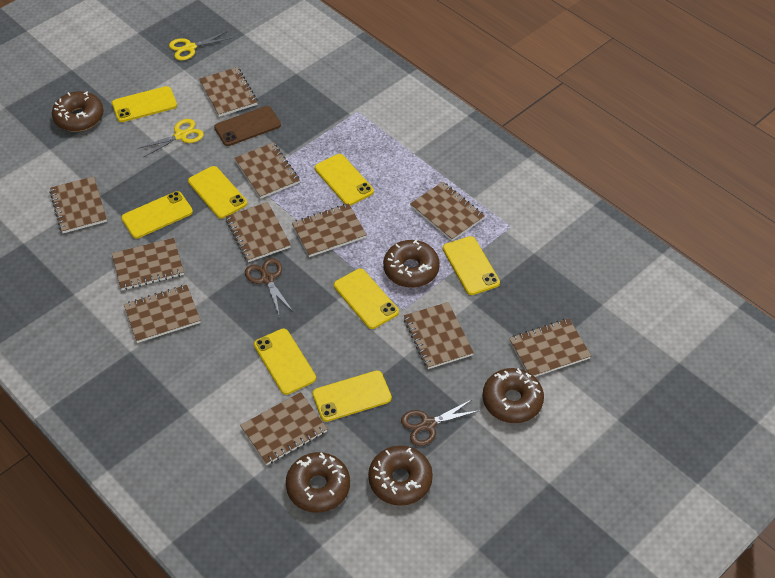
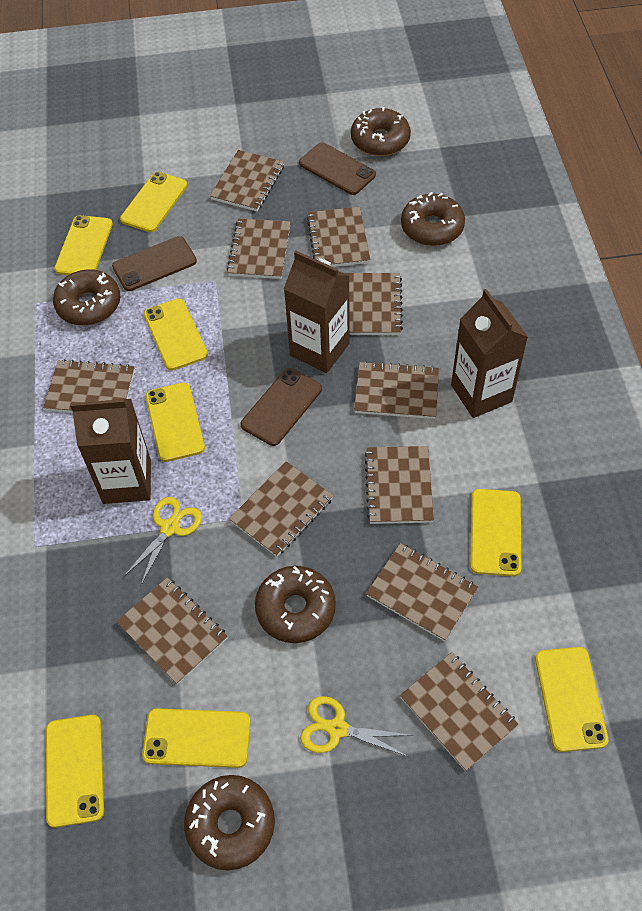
brown carton: 0 -> 3
brown phone: 1 -> 3
brown scissors: 2 -> 0

